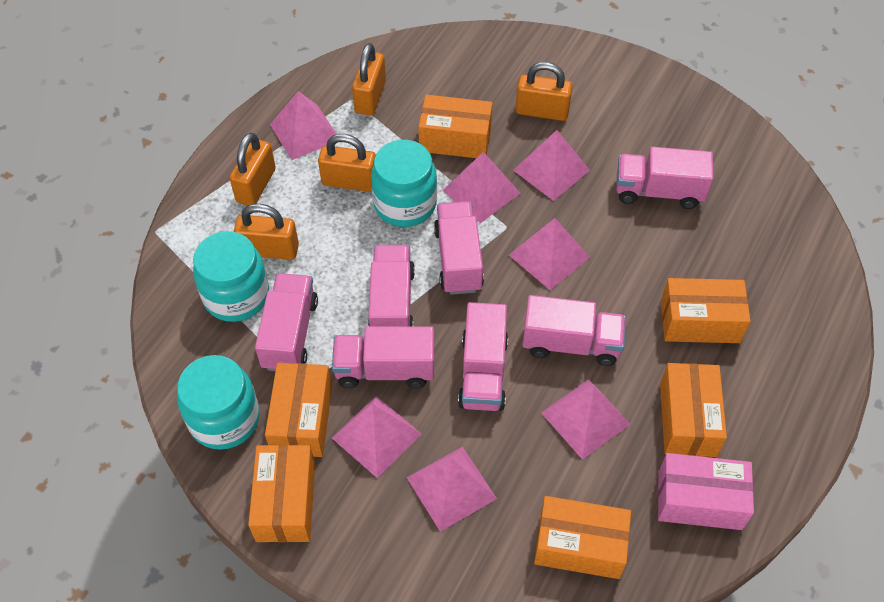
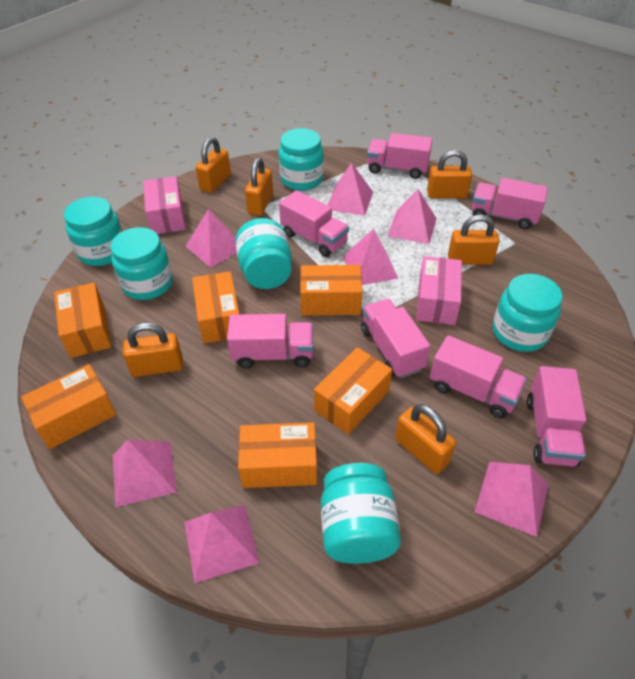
orange padlock: 5 -> 6
pink box: 1 -> 2
turquoise jar: 3 -> 6

